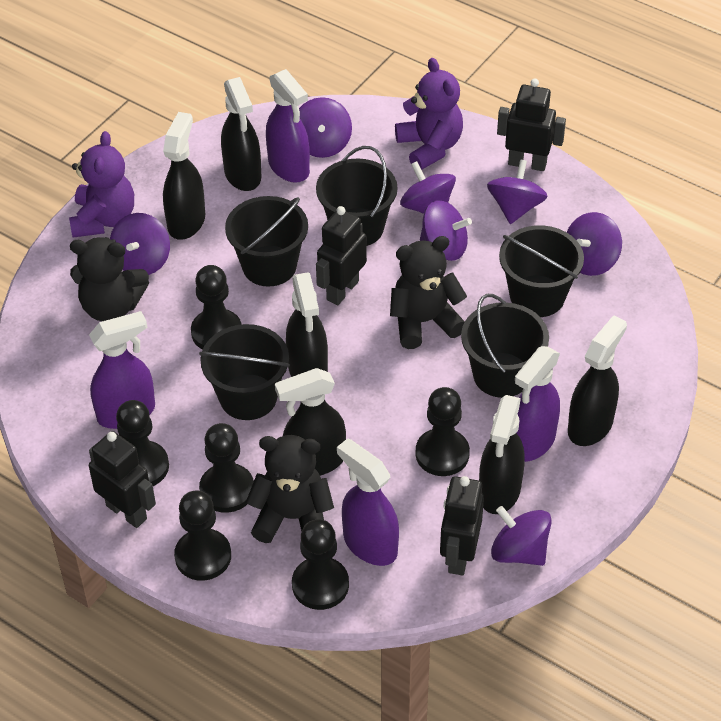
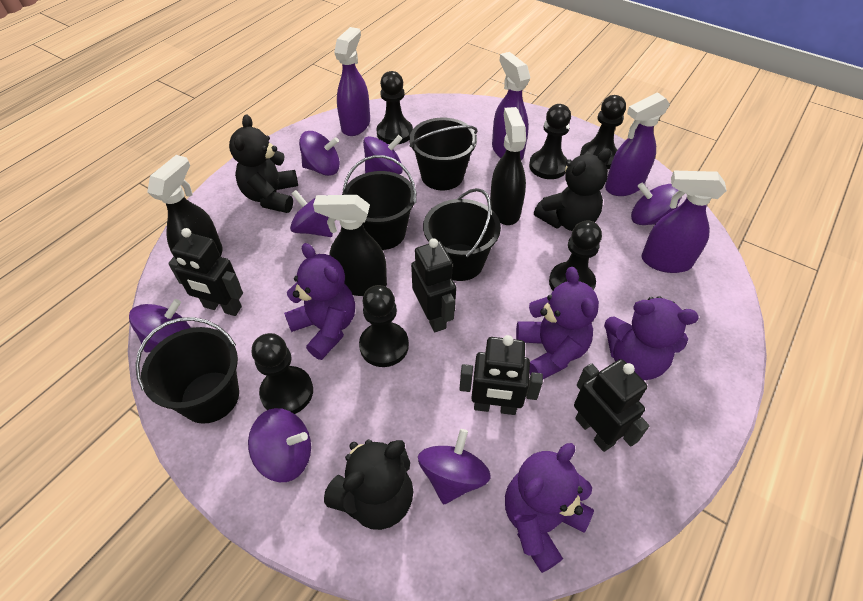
black bucket: 5 -> 4
black spray bottle: 6 -> 3
purple teddy bear: 2 -> 4

